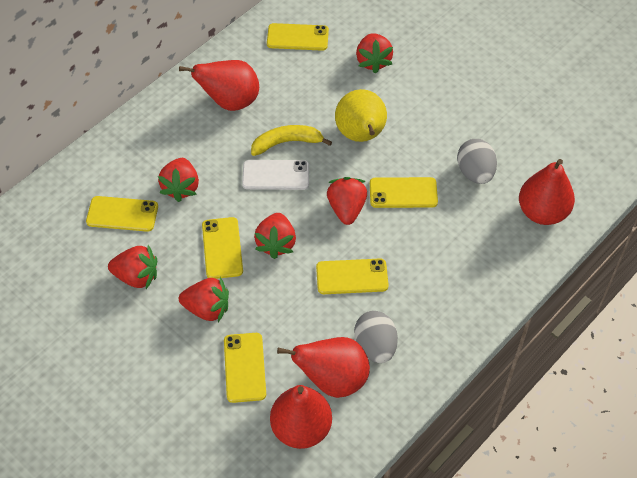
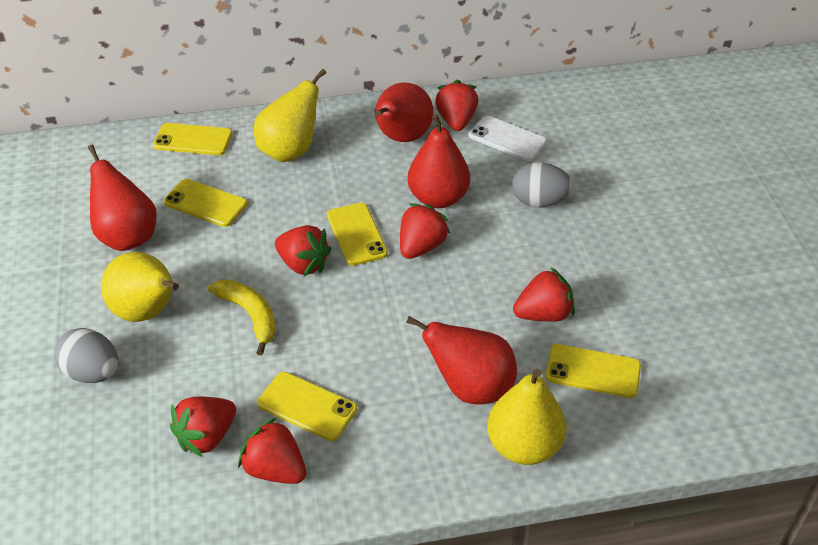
yellow pear: 1 -> 3
yellow phone: 6 -> 5

